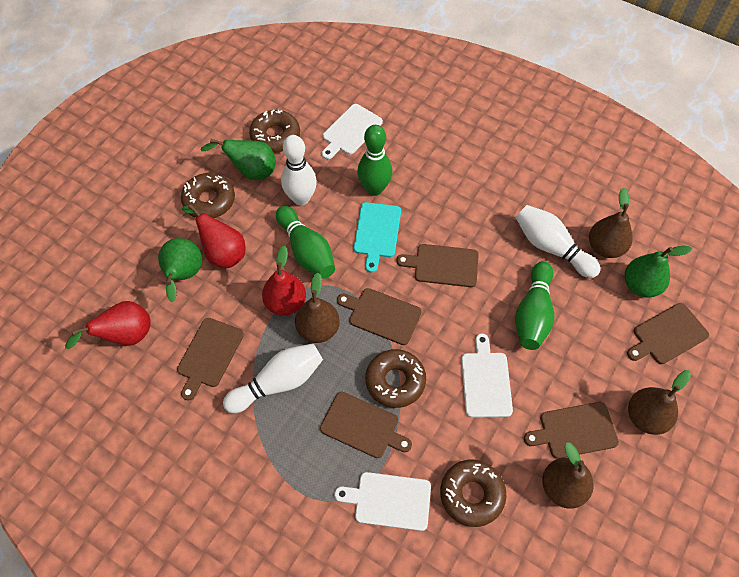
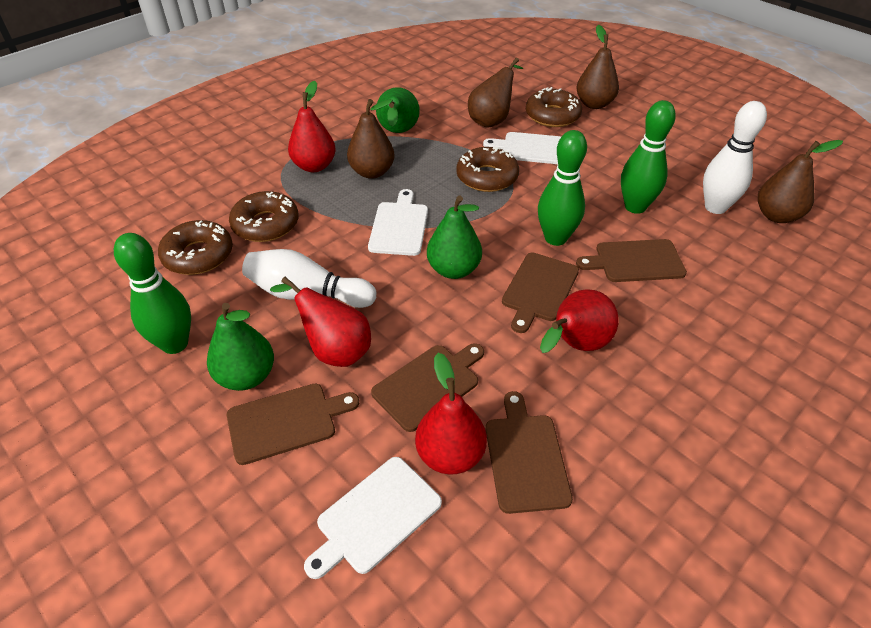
brown cutting board: 6 -> 5
red pear: 3 -> 4
turquoise cutting board: 1 -> 0
white bowling pin: 3 -> 2

